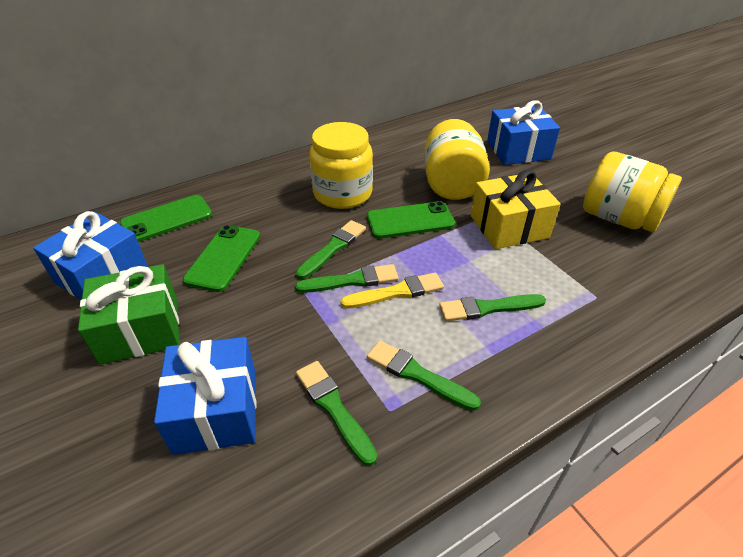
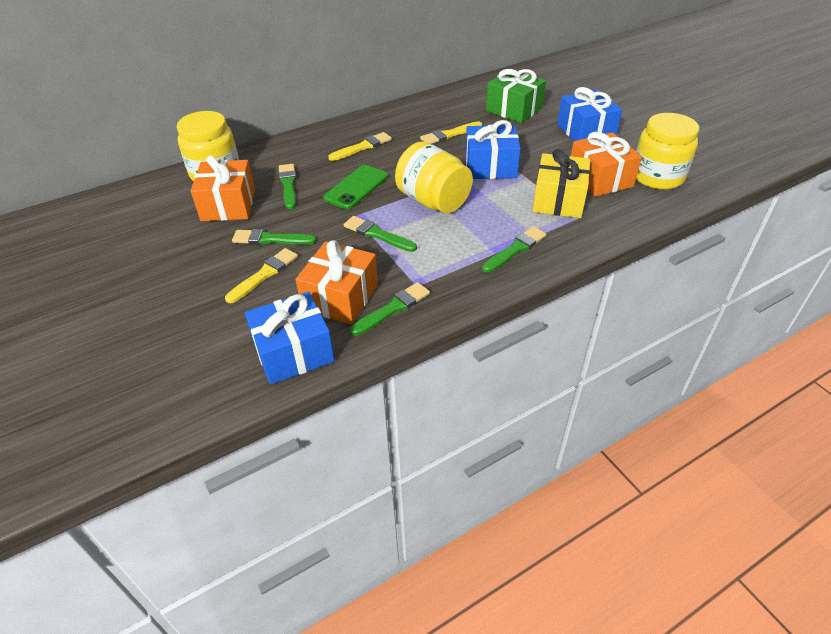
green phone: 3 -> 1
orange gift: 0 -> 3
yellow brush: 1 -> 3

